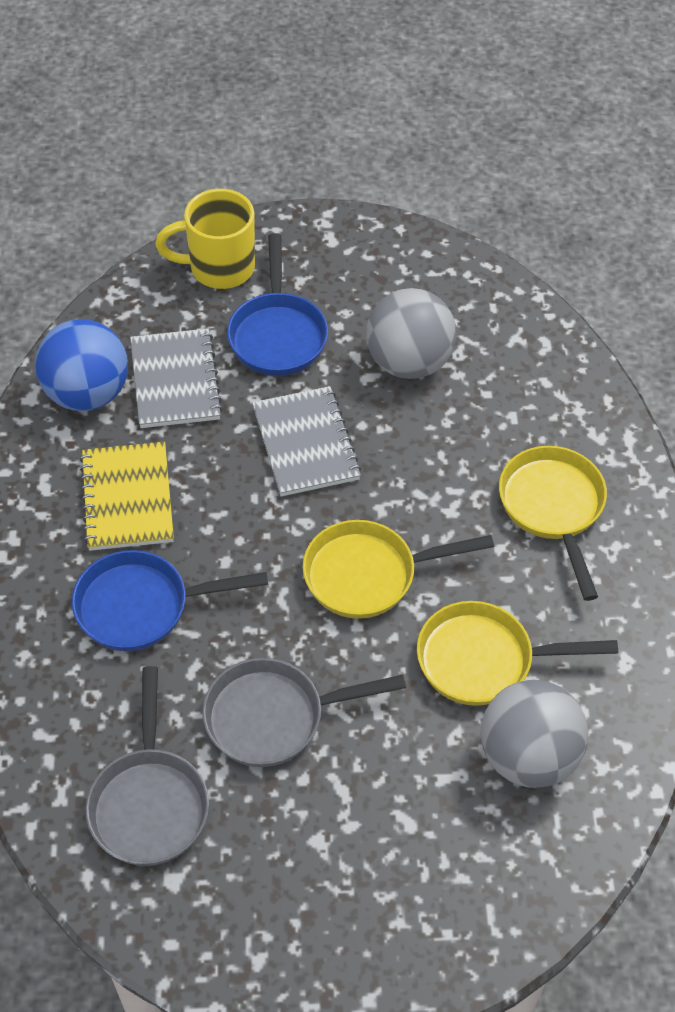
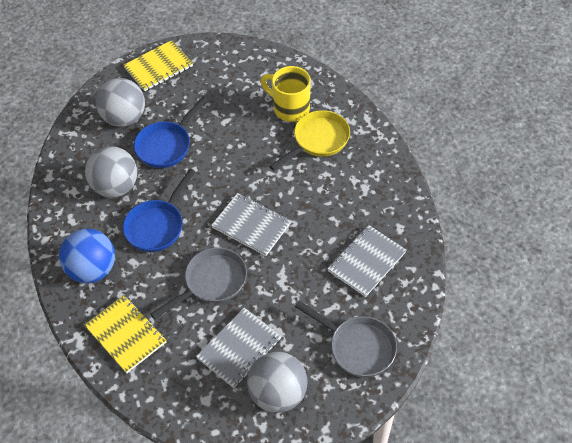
grey ball: 2 -> 3
grey notebook: 2 -> 3
yellow notebook: 1 -> 2
yellow pan: 3 -> 1

